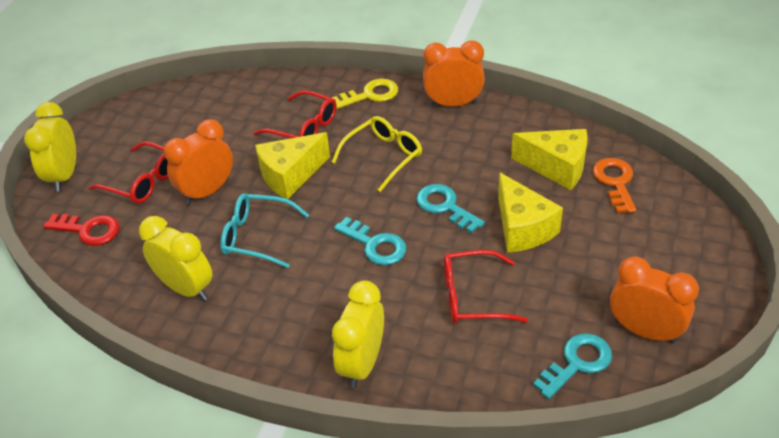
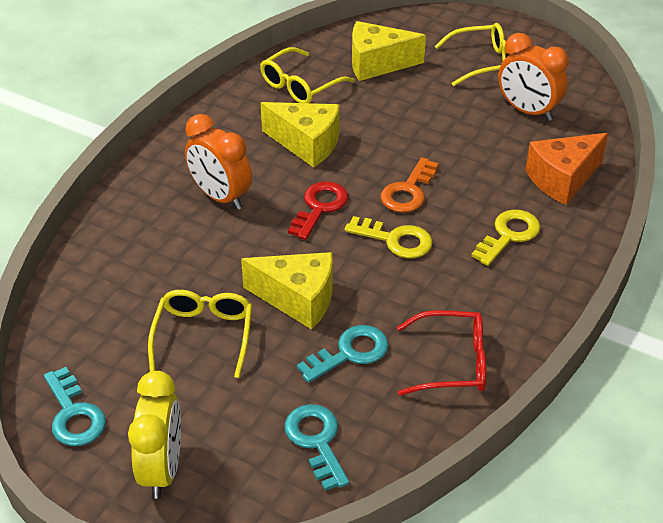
orange cheese: 0 -> 1
orange clock: 3 -> 2
red glasses: 3 -> 1
turquoise glasses: 1 -> 0
yellow clock: 3 -> 1
yellow glasses: 1 -> 3
yellow key: 1 -> 2

